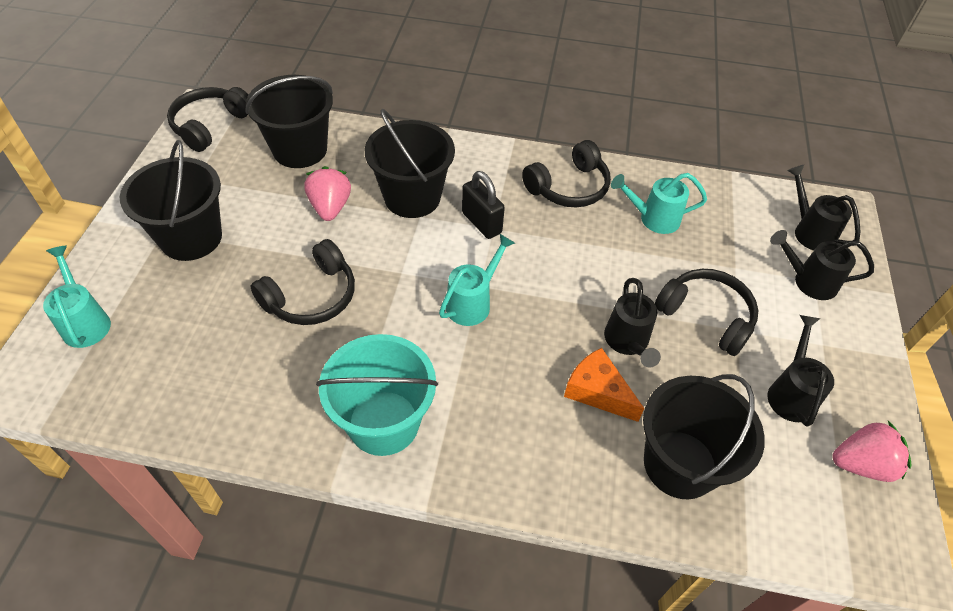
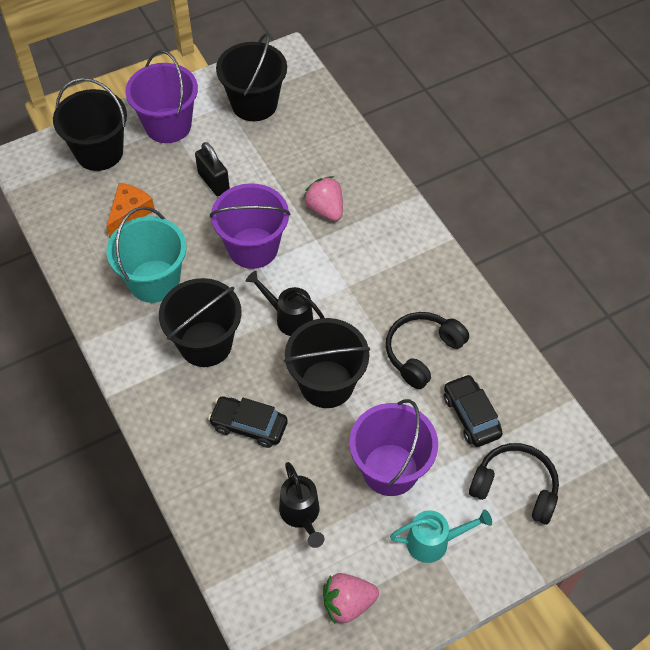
black car: 0 -> 2
black headphones: 4 -> 2
black watering can: 4 -> 2
purple bucket: 0 -> 3
turquoise watering can: 3 -> 1

